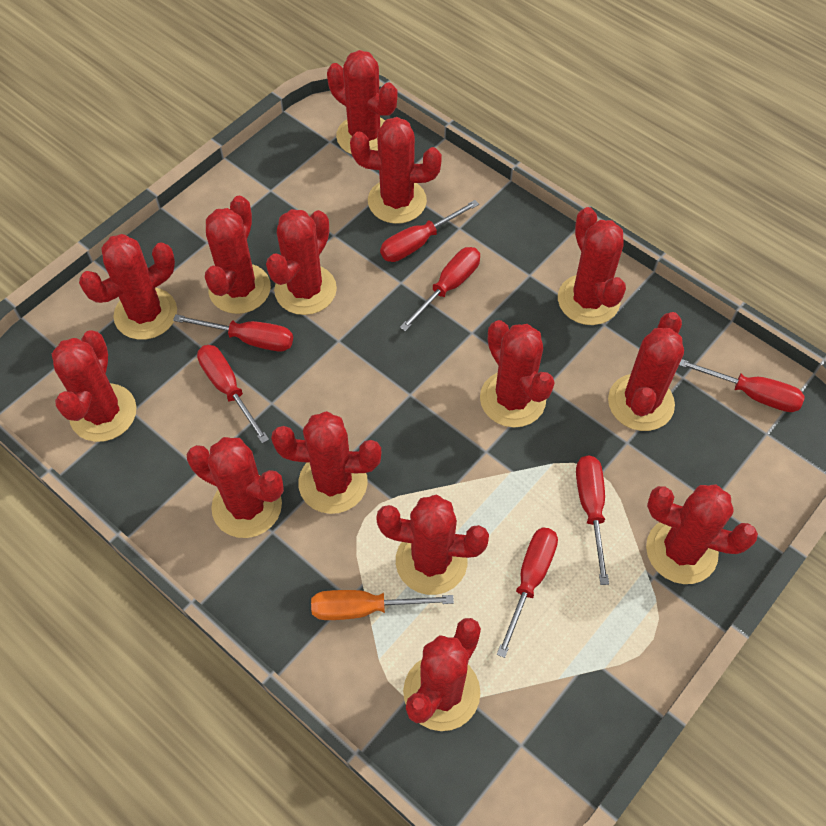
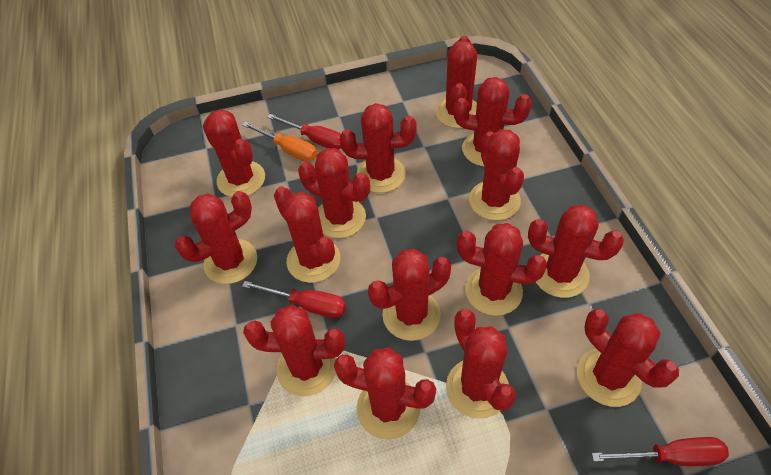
red cactus: 14 -> 15
red screwdriver: 7 -> 3

